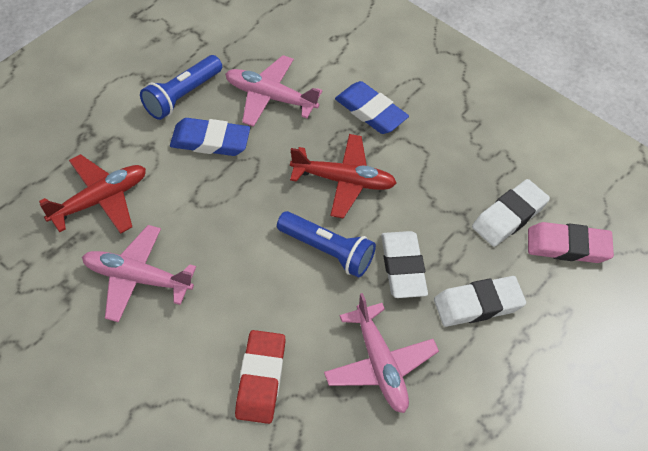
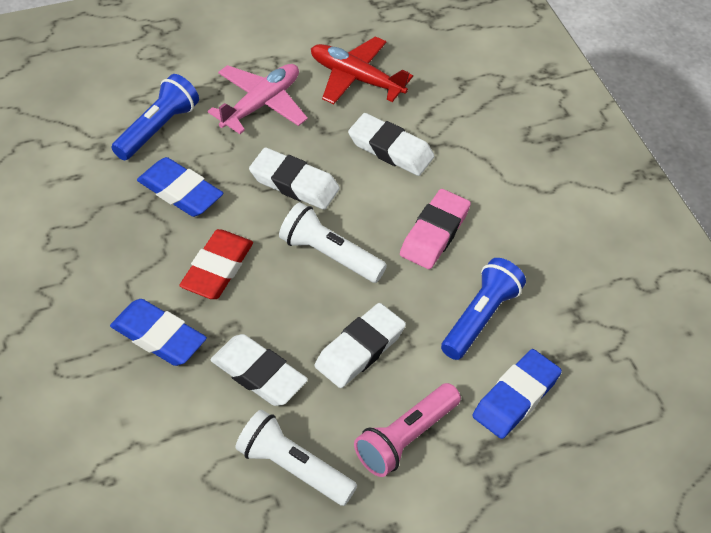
blue eraser: 2 -> 3
pink flashlight: 0 -> 1
pink plane: 3 -> 1
red plane: 2 -> 1
white eraser: 3 -> 4
white flashlight: 0 -> 2

